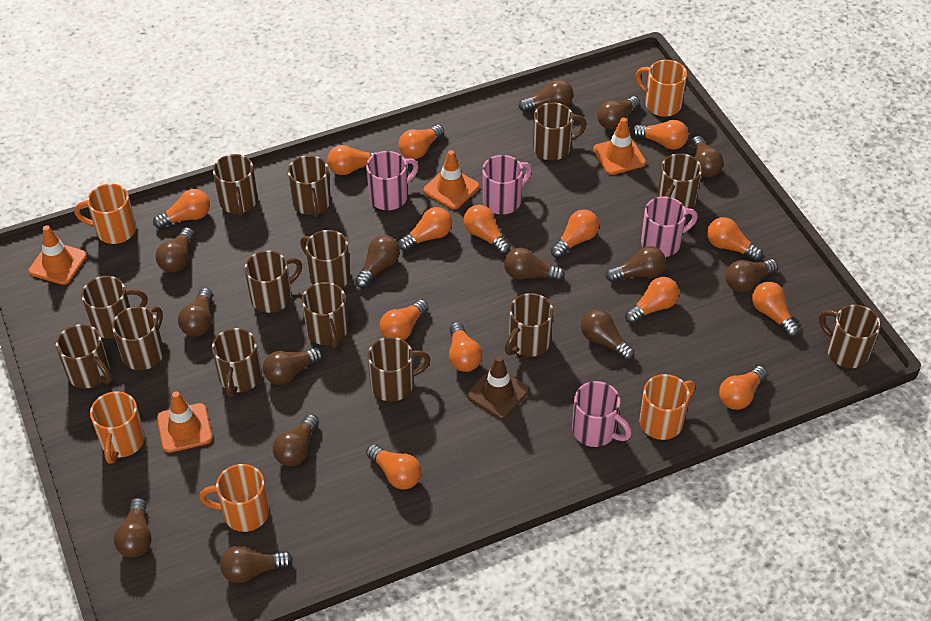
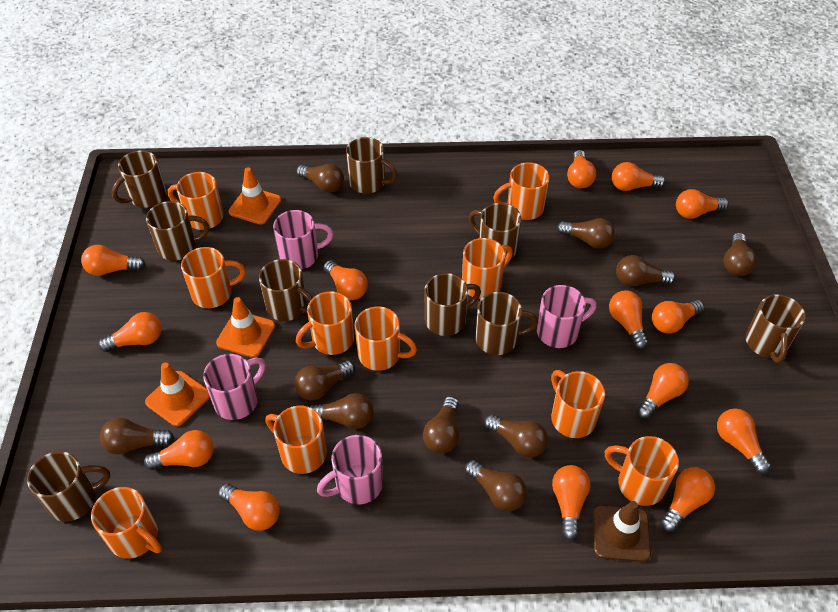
brown light bulb: 14 -> 10
brown mug: 14 -> 9
orange mug: 5 -> 10
orange traffic cone: 4 -> 3

